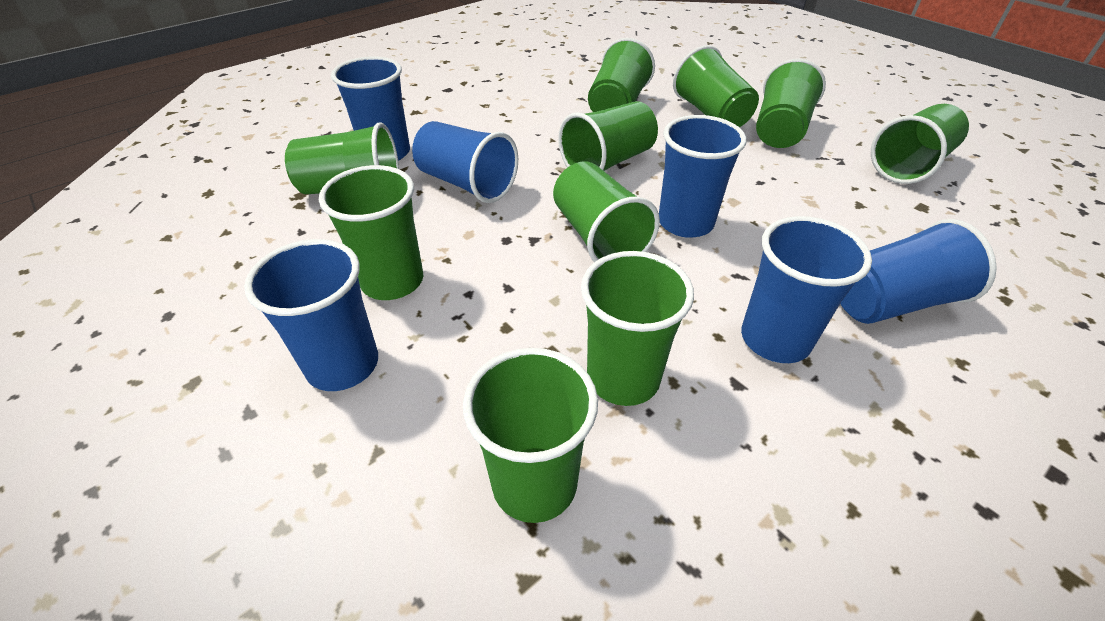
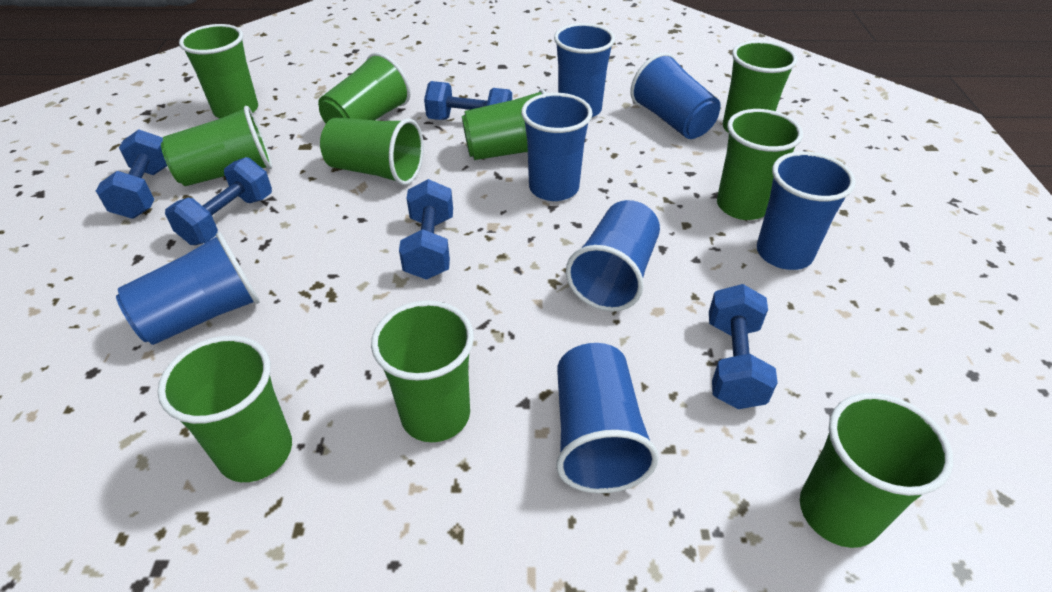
blue cup: 6 -> 7
blue dumbbell: 0 -> 5

